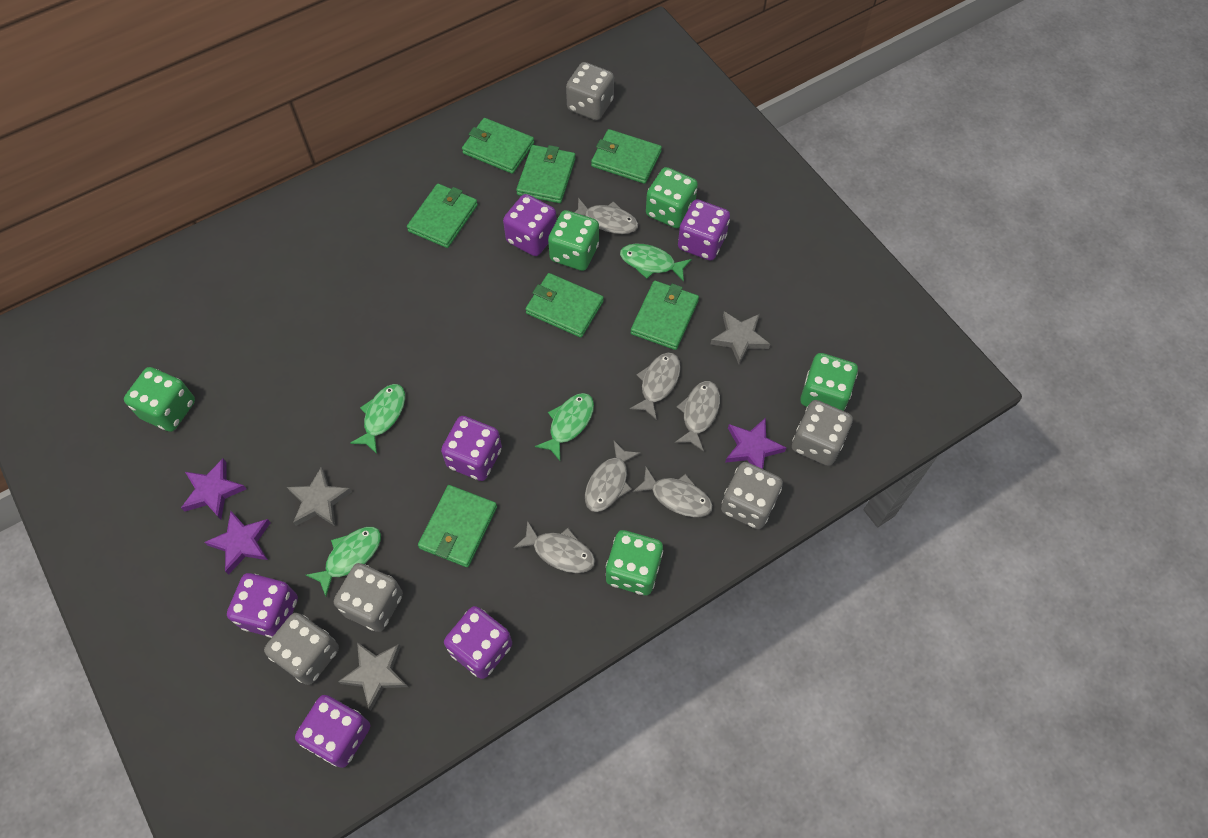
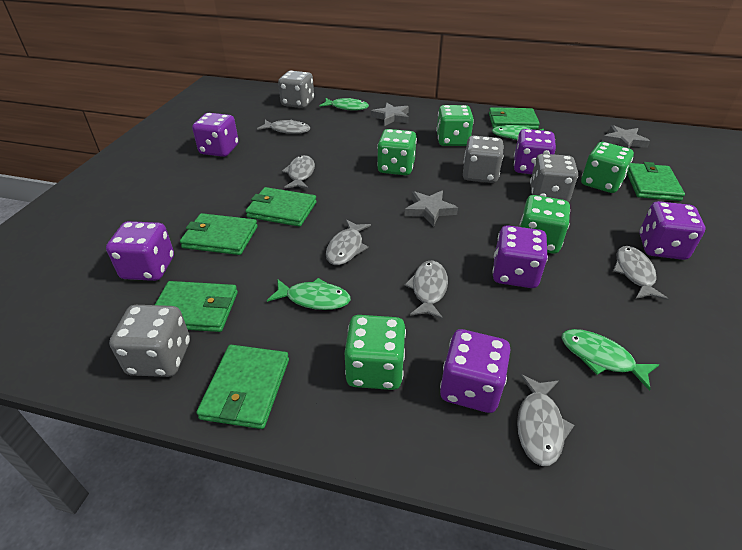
green wallet: 7 -> 6
grey dice: 5 -> 4
purple star: 3 -> 0

